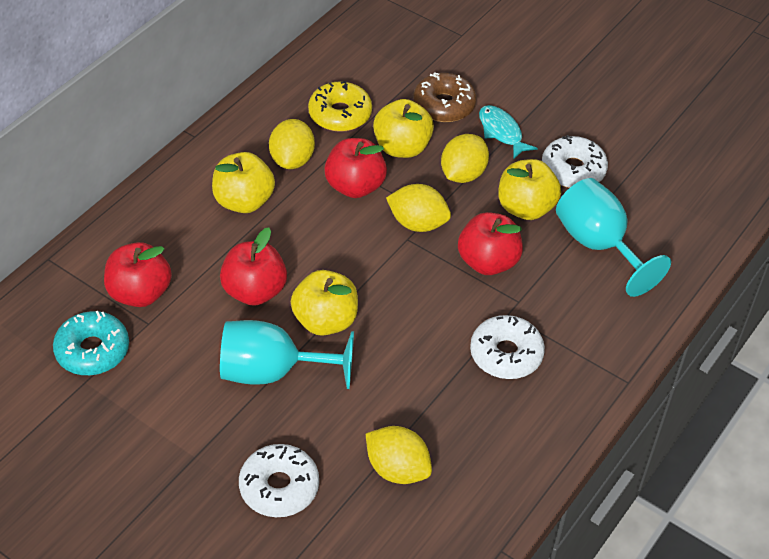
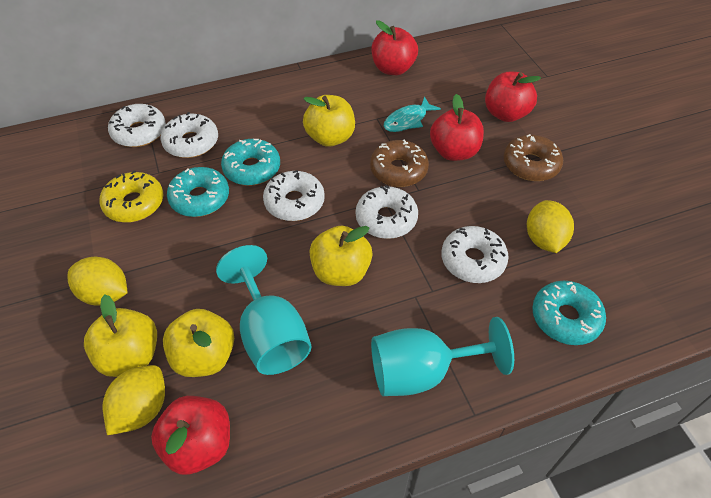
brown donut: 1 -> 2
turquoise donut: 1 -> 3
white donut: 3 -> 5
yellow lemon: 4 -> 3

